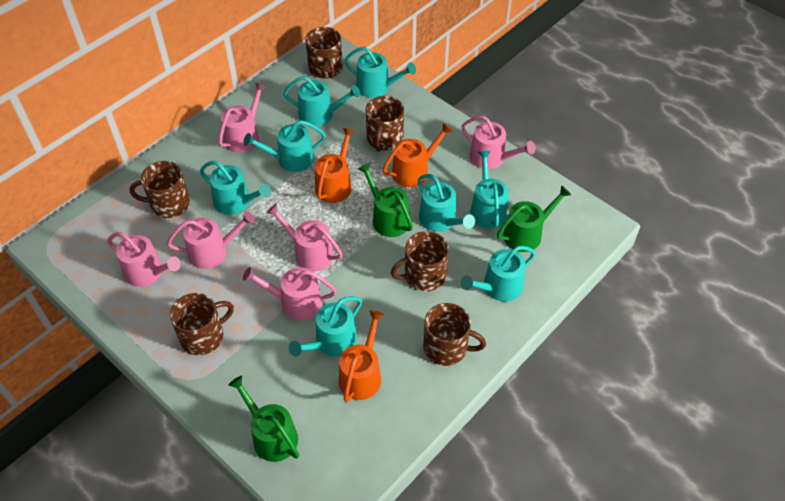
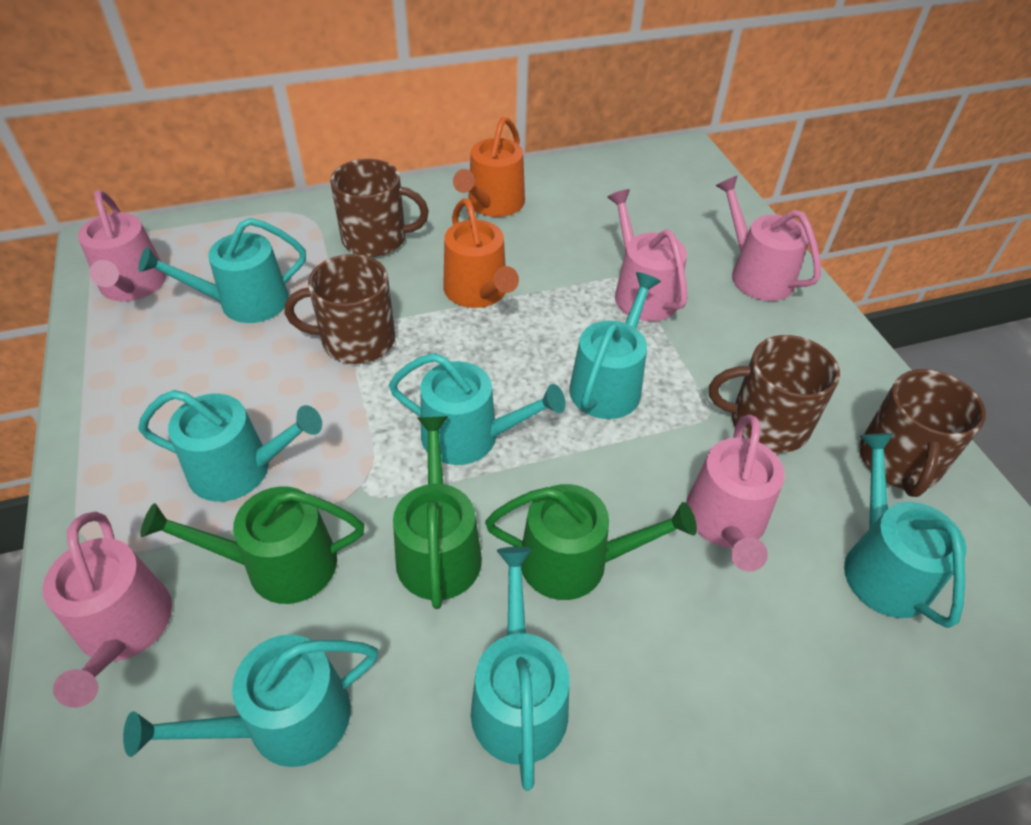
brown mug: 6 -> 4
orange watering can: 3 -> 2
pink watering can: 6 -> 5
turquoise watering can: 8 -> 7

